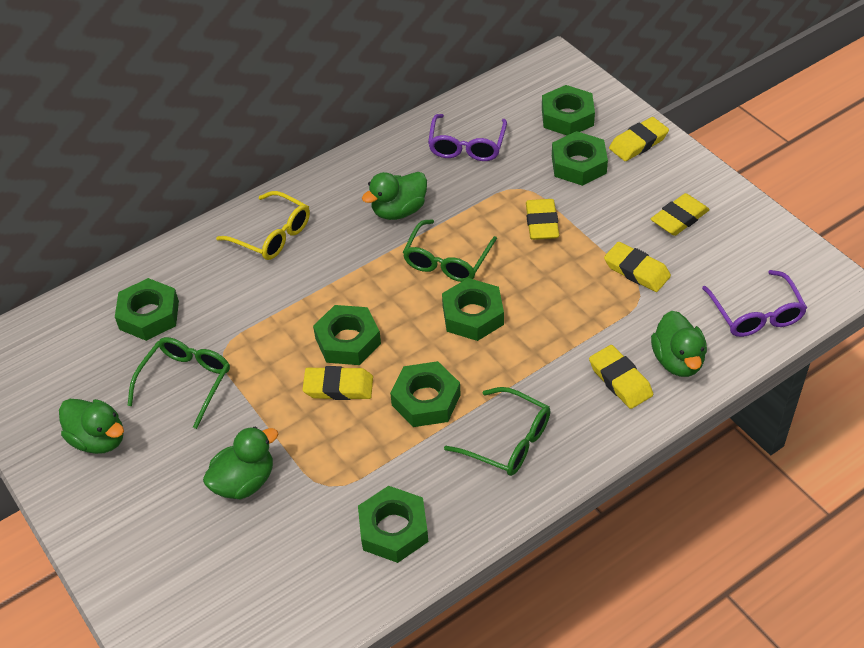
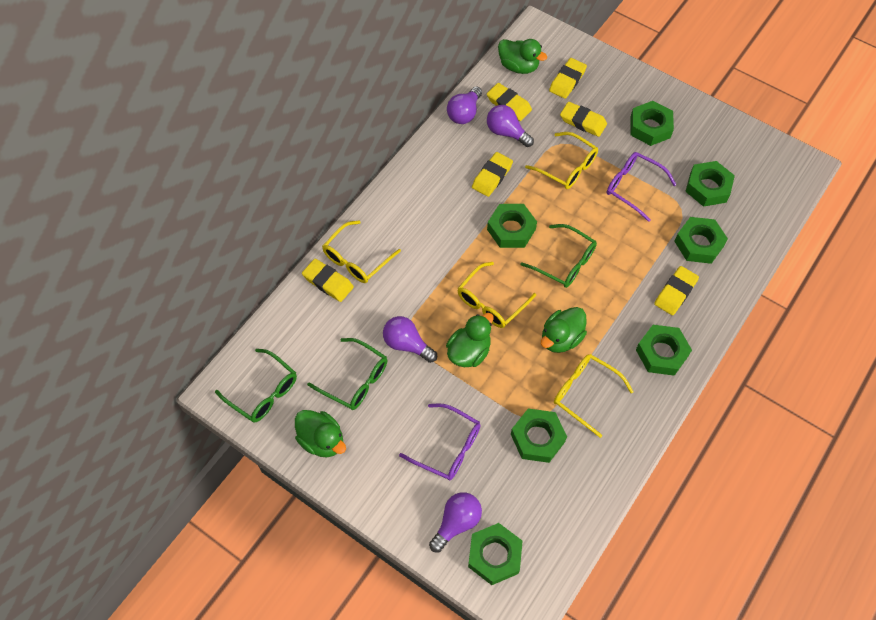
purple light bulb: 0 -> 4
yellow glasses: 1 -> 4

